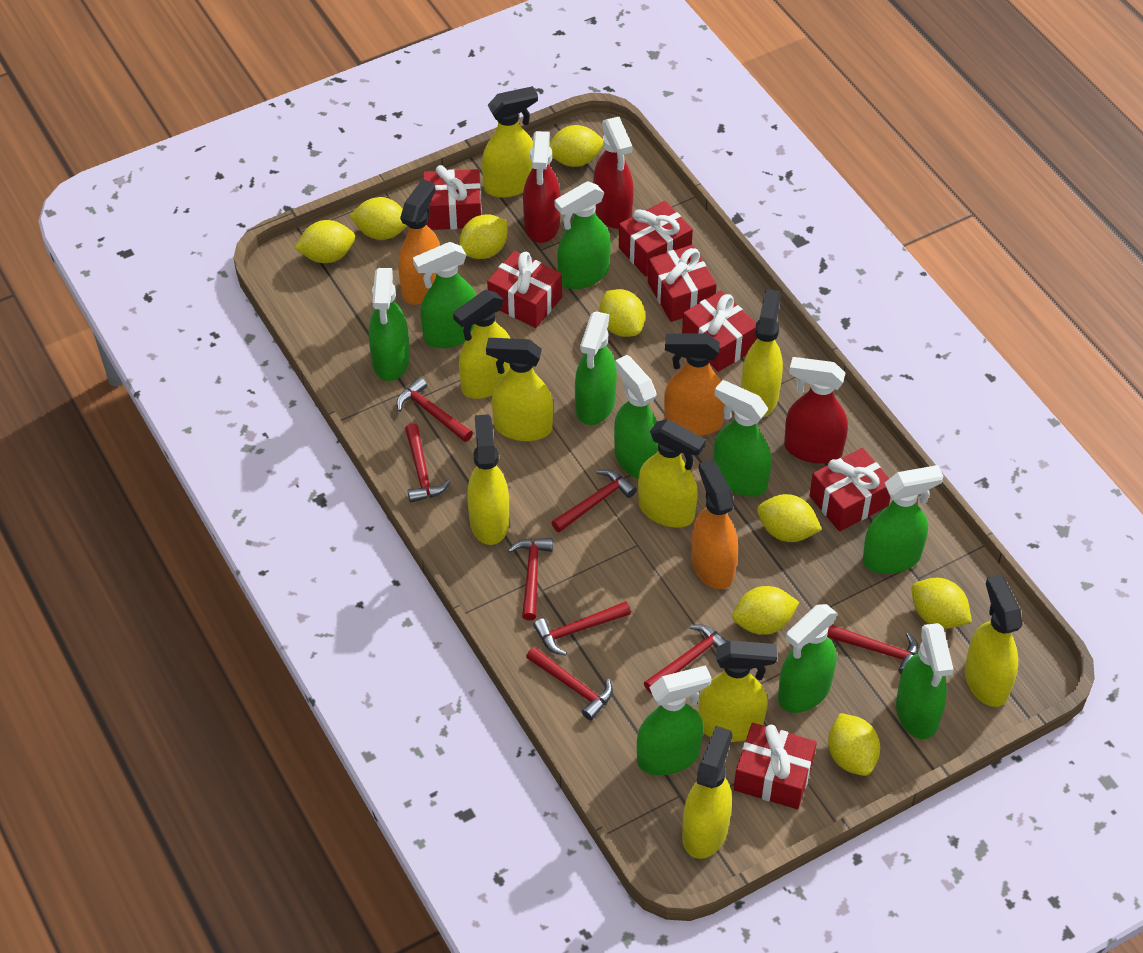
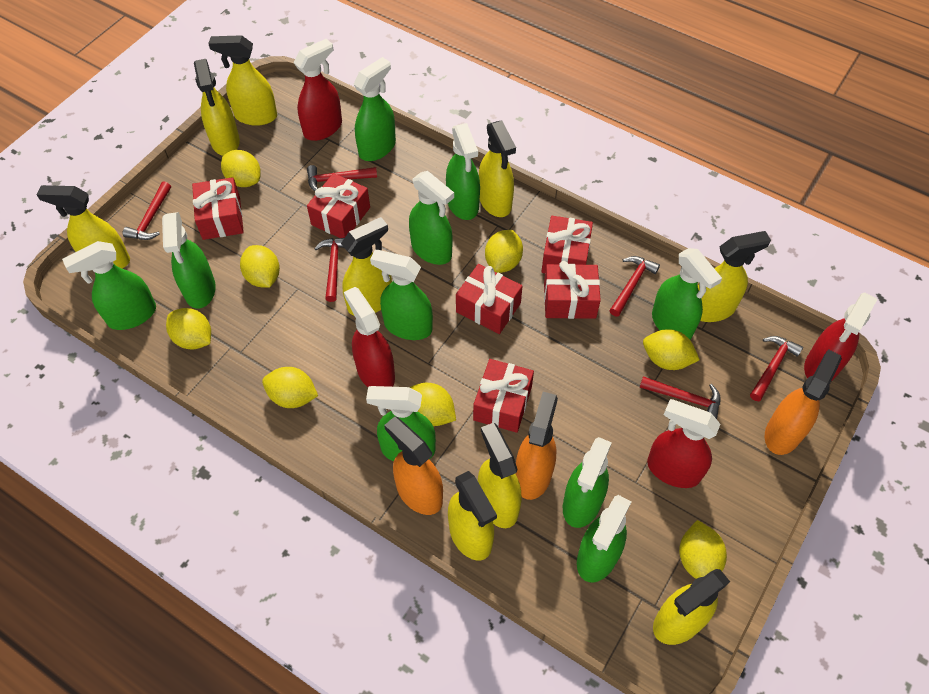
red gift: 7 -> 6
red hammer: 8 -> 6
red spray bottle: 3 -> 4
yellow lemon: 9 -> 8

